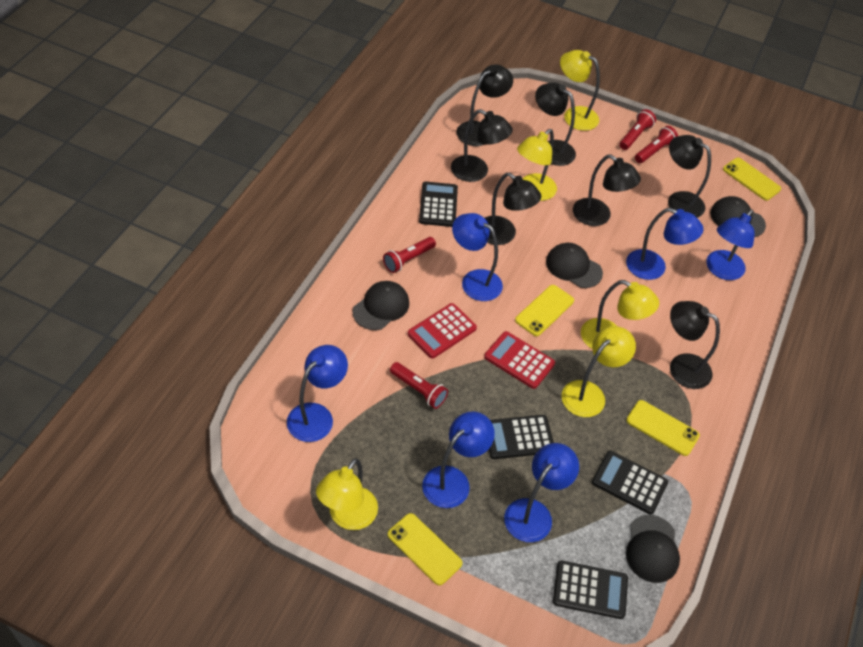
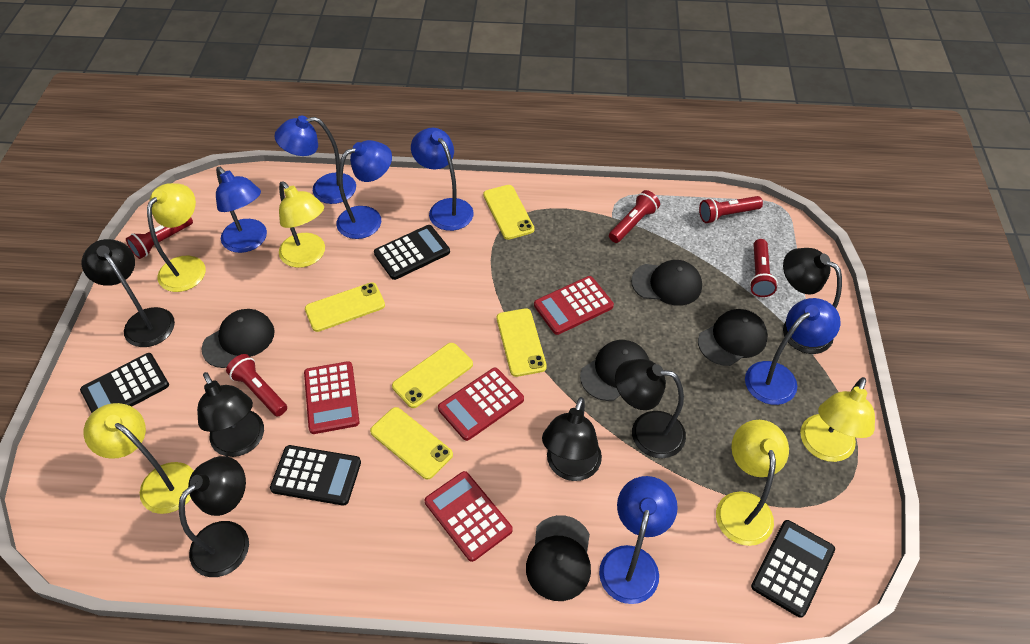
black cap: 4 -> 5
black lamp: 7 -> 6
red calculator: 2 -> 4
red flashlight: 4 -> 5
yellow phone: 4 -> 5

